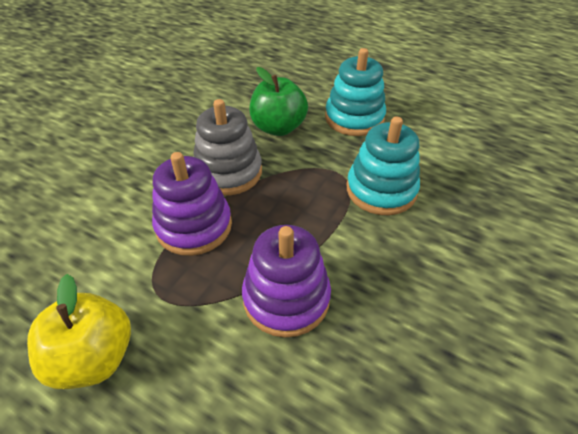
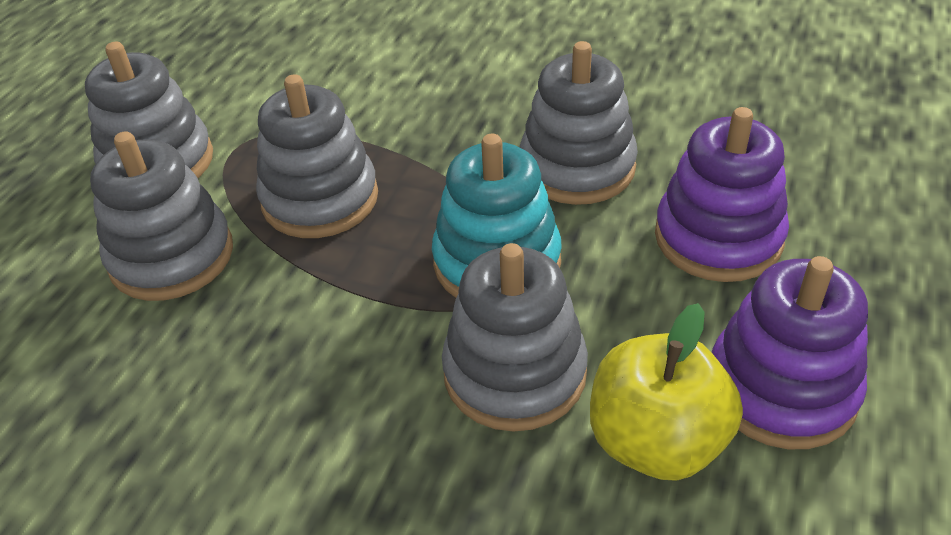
green apple: 1 -> 0
grey stacking toy: 1 -> 5
turquoise stacking toy: 2 -> 1

